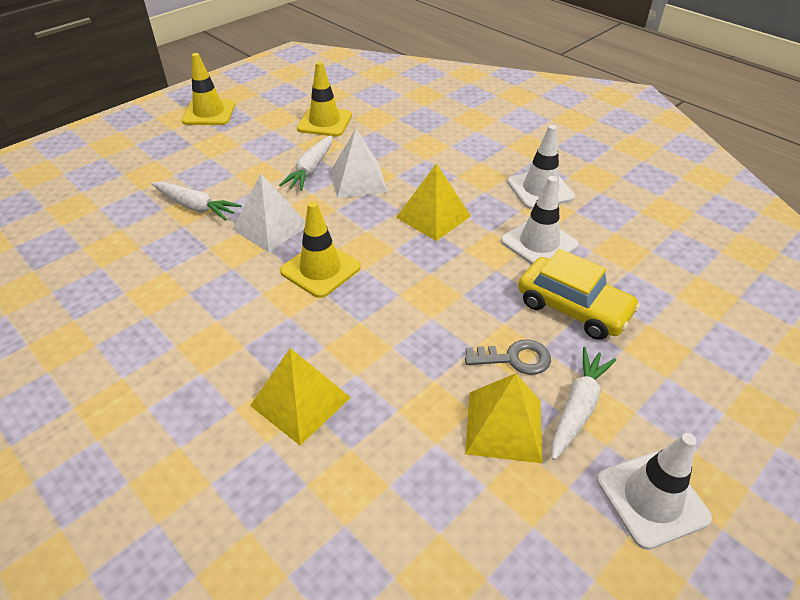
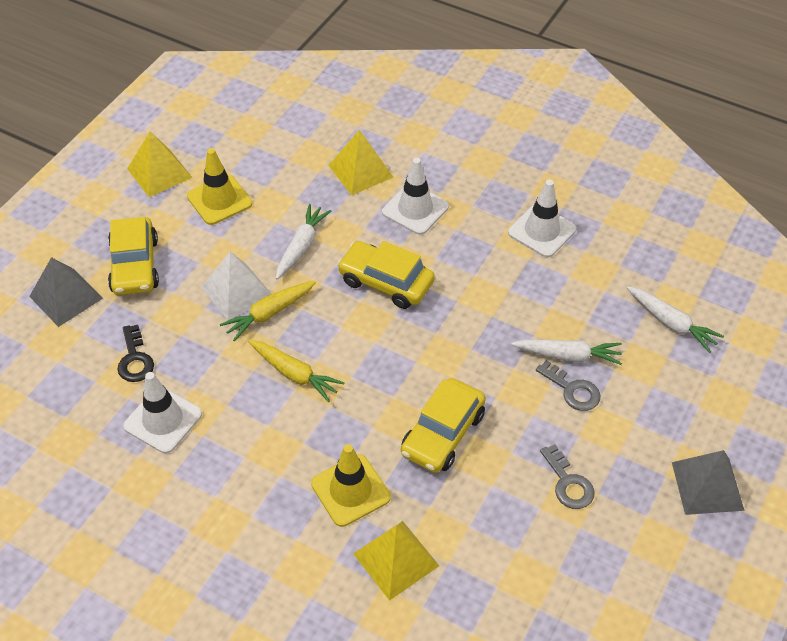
black key: 0 -> 1
grey key: 1 -> 2
grey pyramid: 0 -> 2
white pyramid: 2 -> 1
yellow car: 1 -> 3
yellow carrot: 0 -> 2
yellow traffic cone: 3 -> 2

